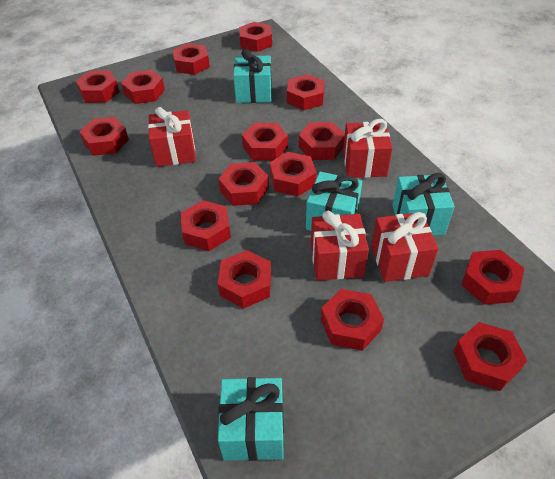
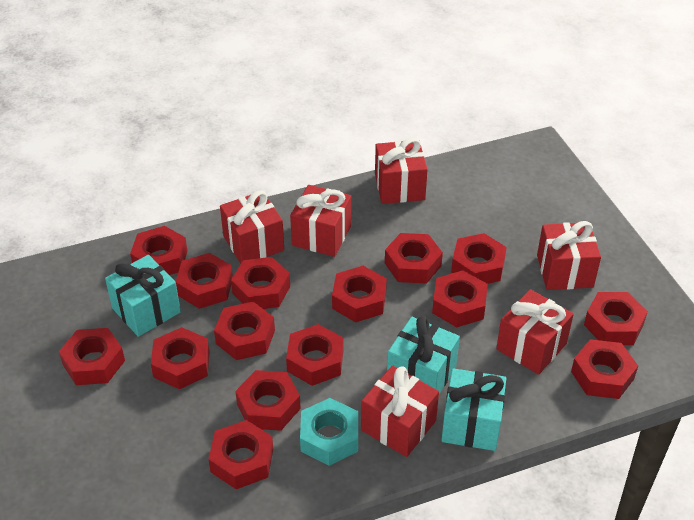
red gift: 4 -> 6
turquoise gift: 4 -> 3
turquoise nut: 0 -> 1

